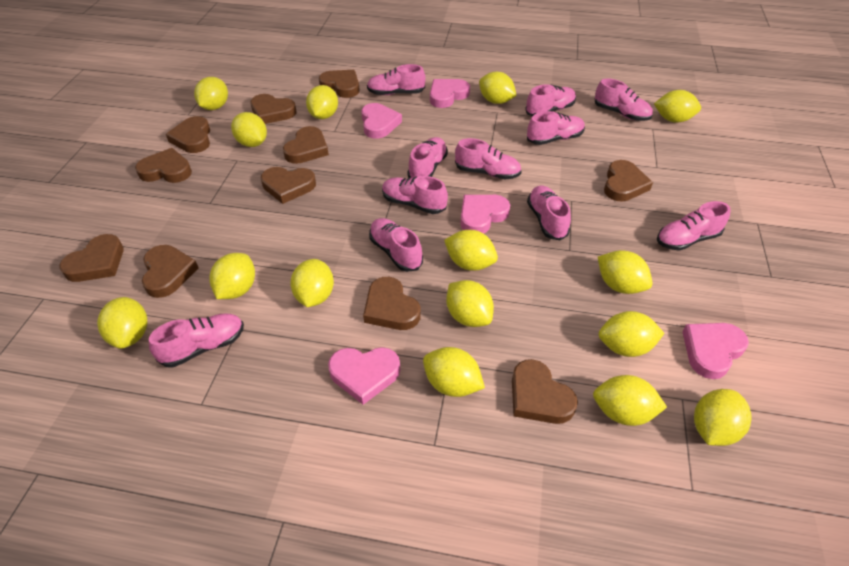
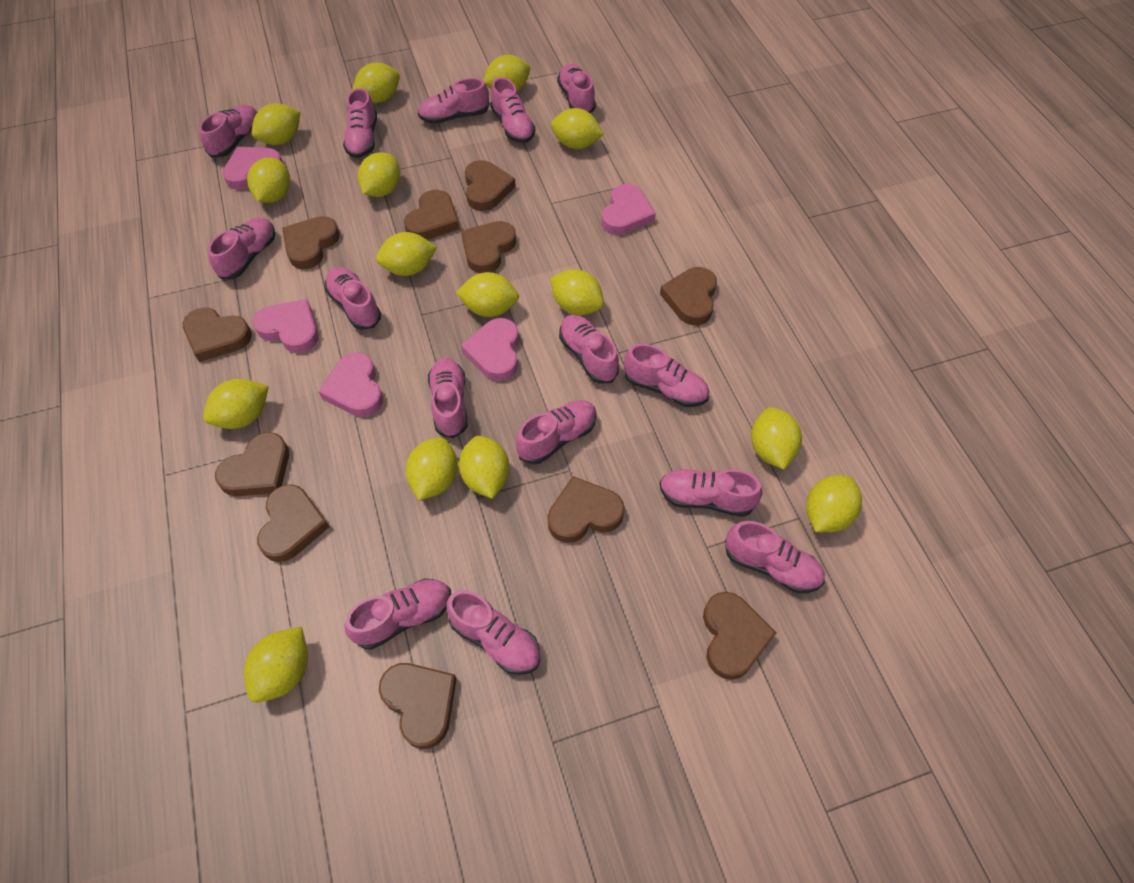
pink shoe: 11 -> 15

